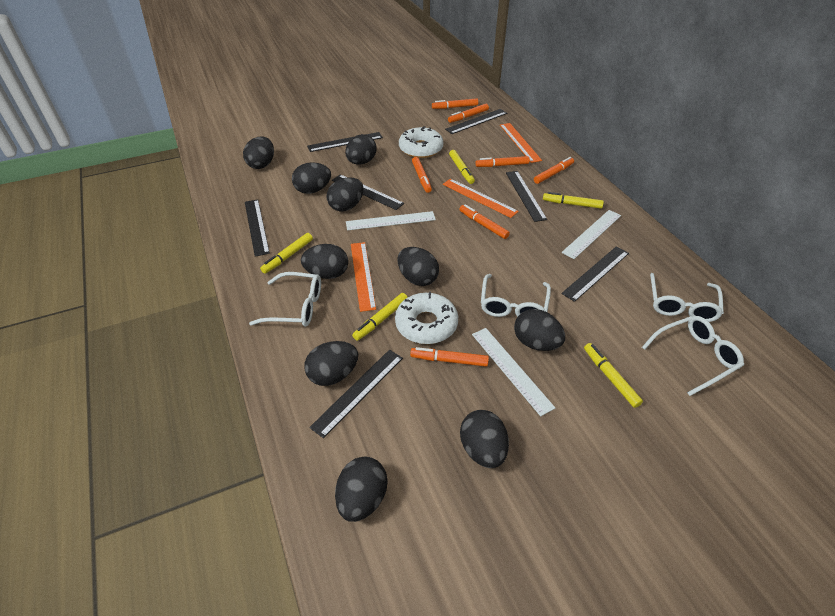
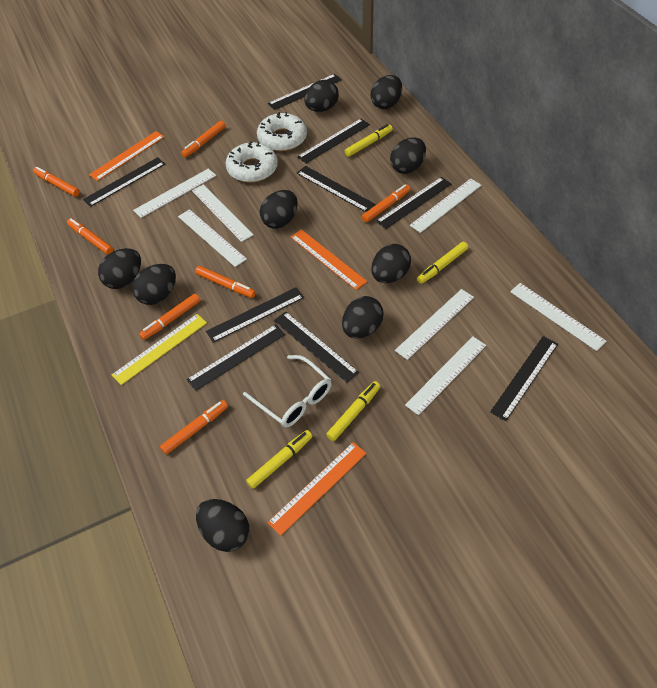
black egg: 10 -> 9
black ruler: 7 -> 9
white glasses: 4 -> 1
white ruler: 3 -> 7
yellow marker: 5 -> 4
yellow ruler: 0 -> 1

